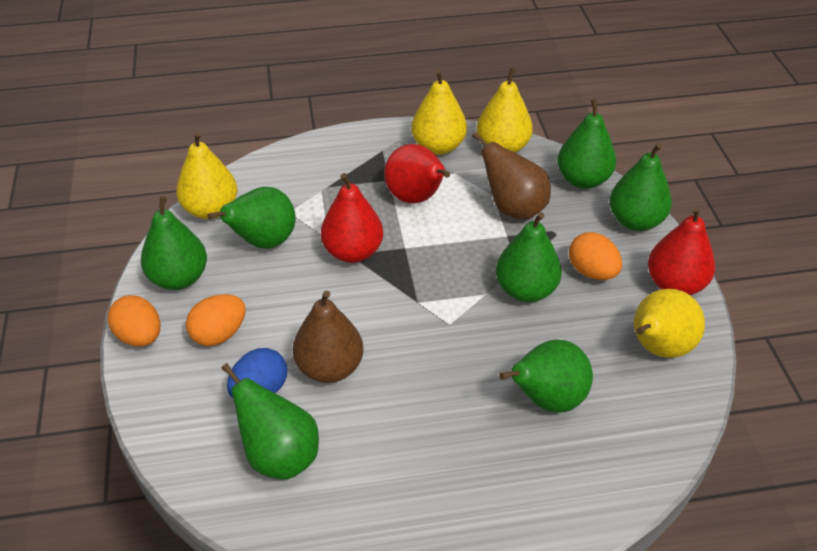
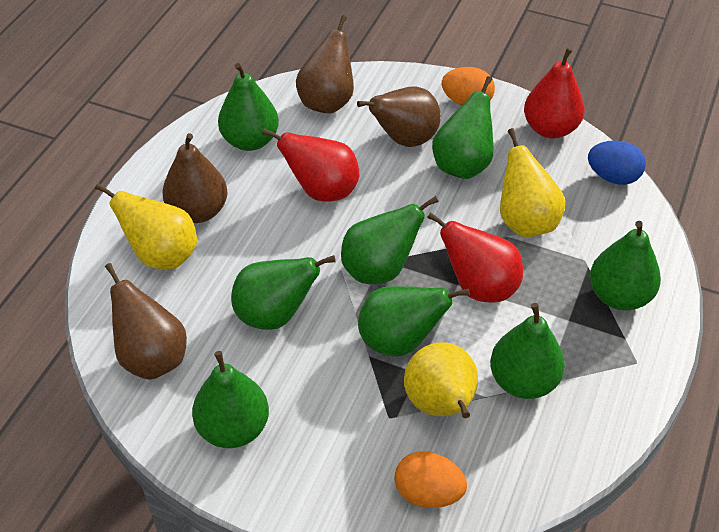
brown pear: 2 -> 4
green pear: 7 -> 8
orange egg: 3 -> 2
yellow pear: 4 -> 3

